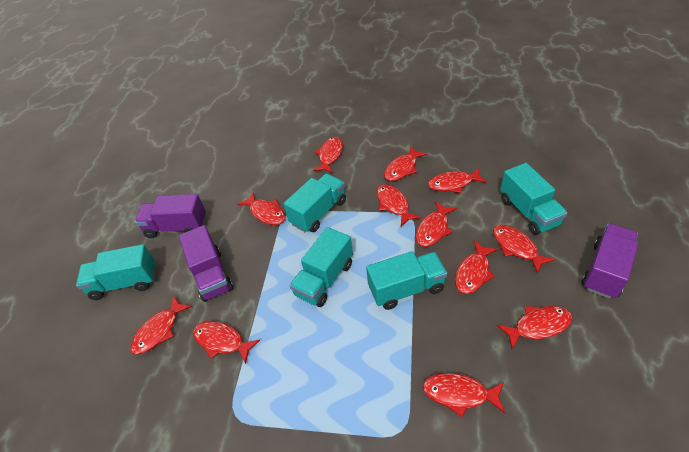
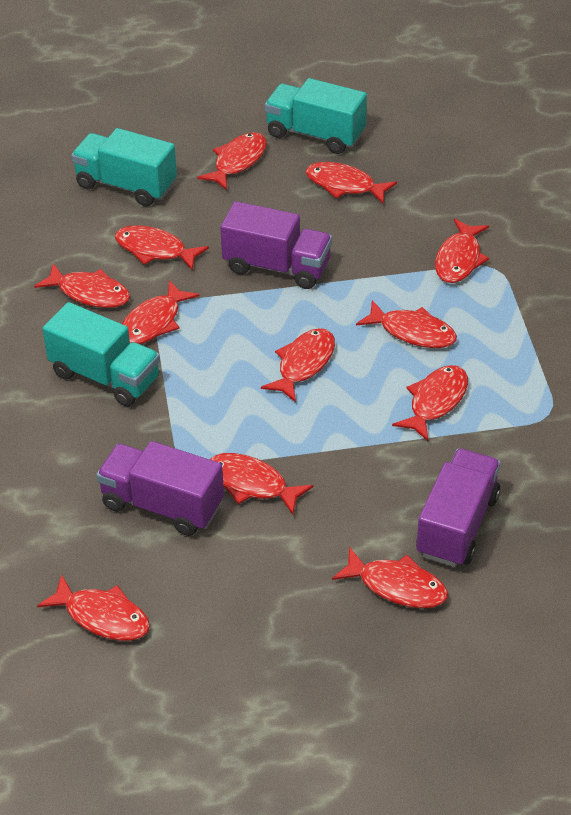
turquoise truck: 5 -> 3

